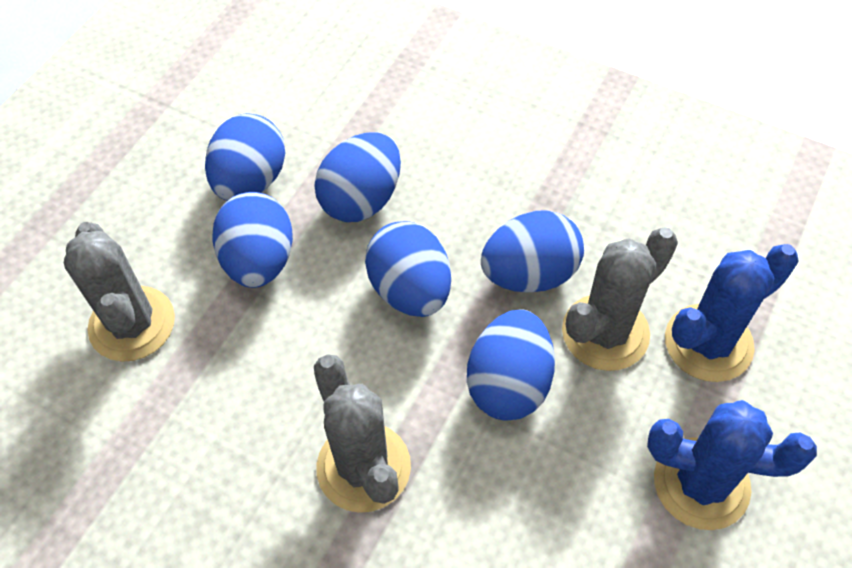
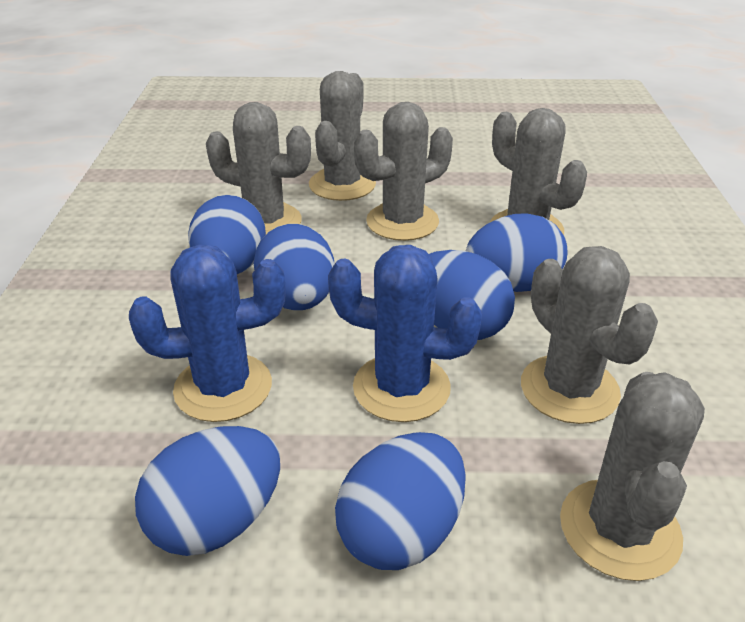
grey cactus: 3 -> 6

